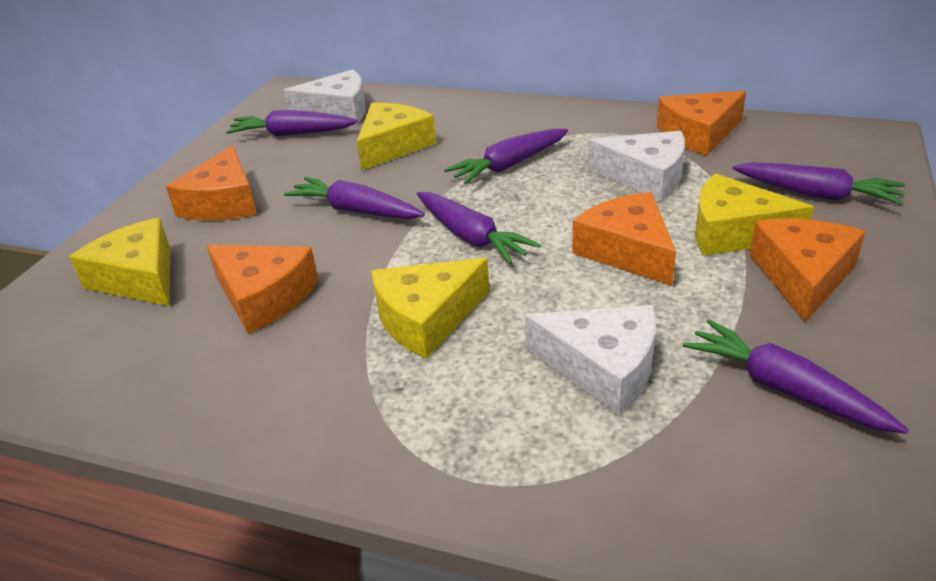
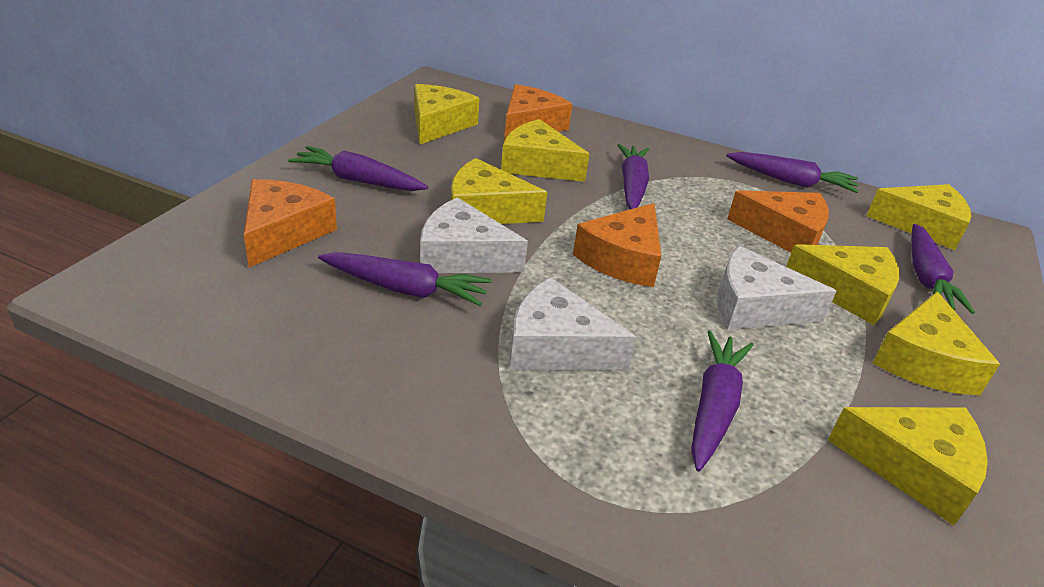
orange cheese: 5 -> 4
yellow cheese: 4 -> 7

